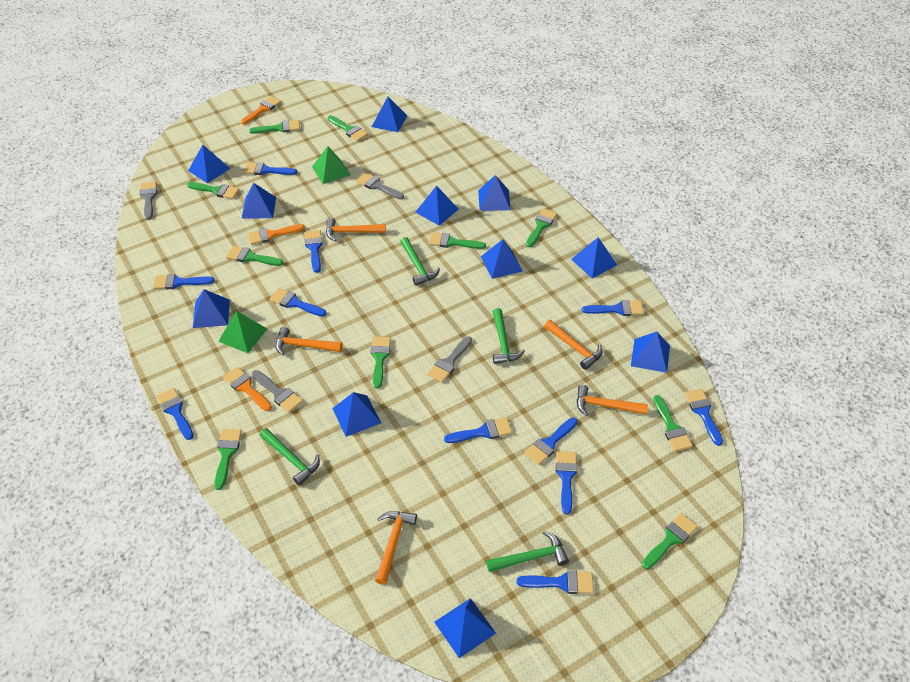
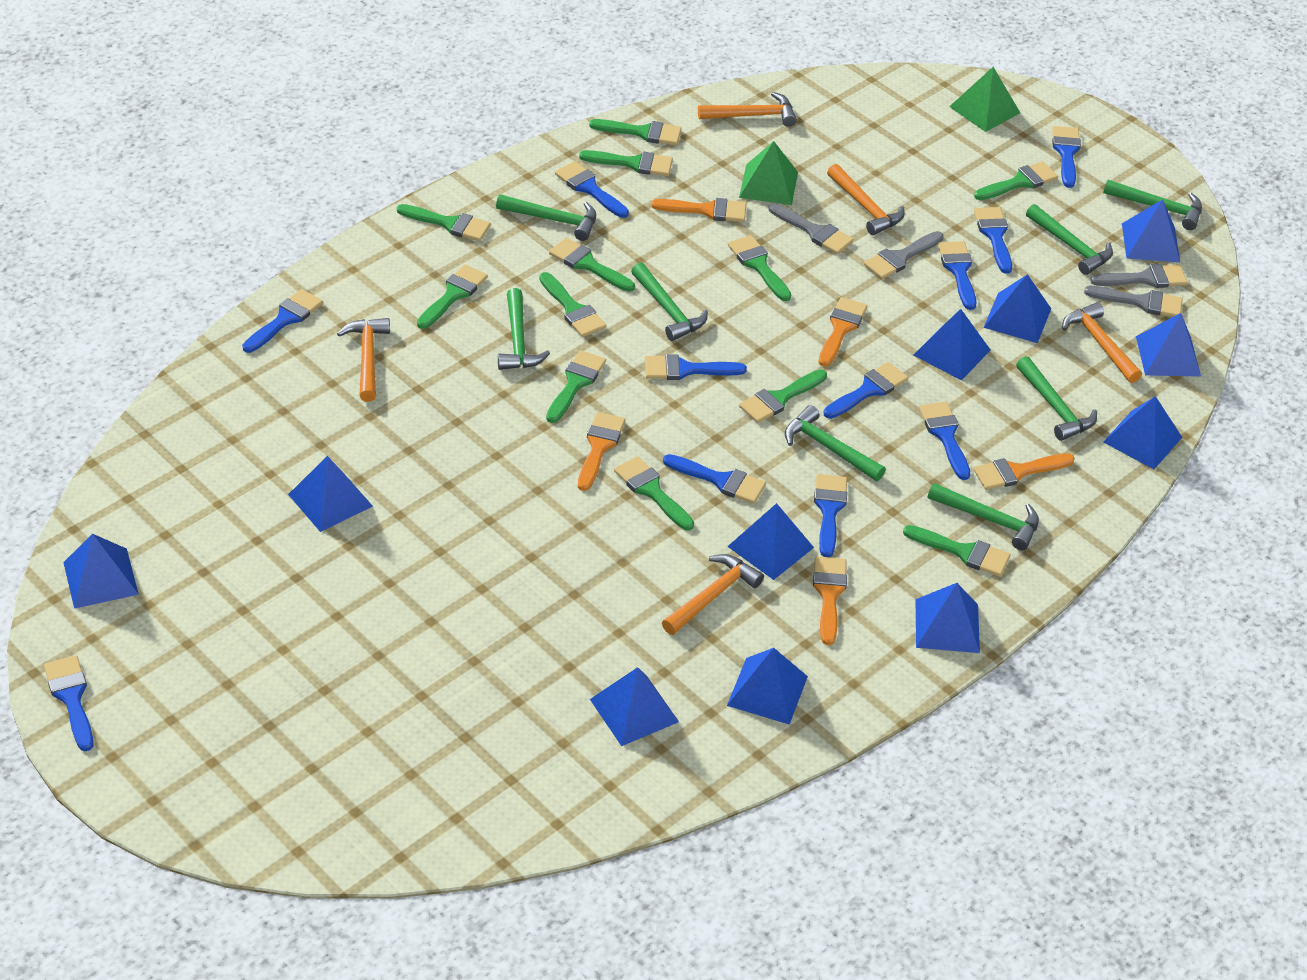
green brush: 10 -> 12
green hammer: 4 -> 8
orange brush: 3 -> 5

